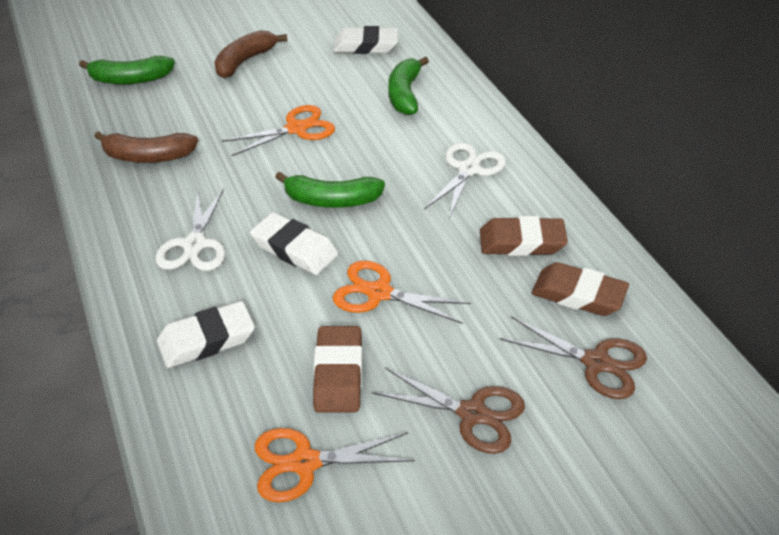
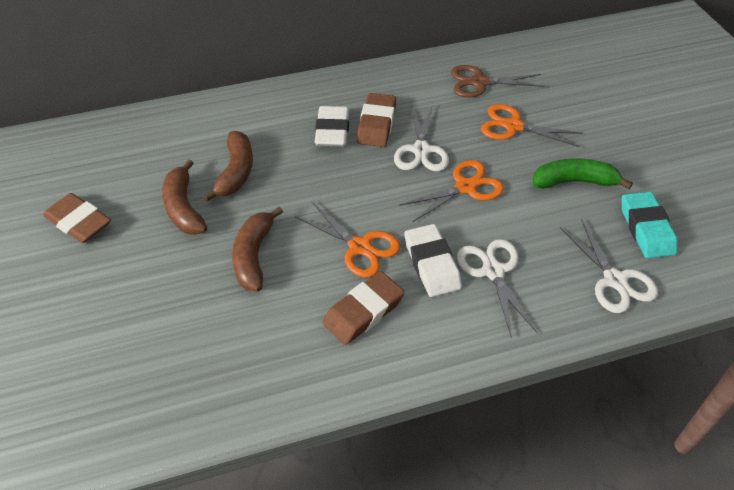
brown banana: 2 -> 3
brown scissors: 2 -> 1
green banana: 3 -> 1
turquoise eraser: 0 -> 1
white eraser: 3 -> 2
white scissors: 2 -> 3

